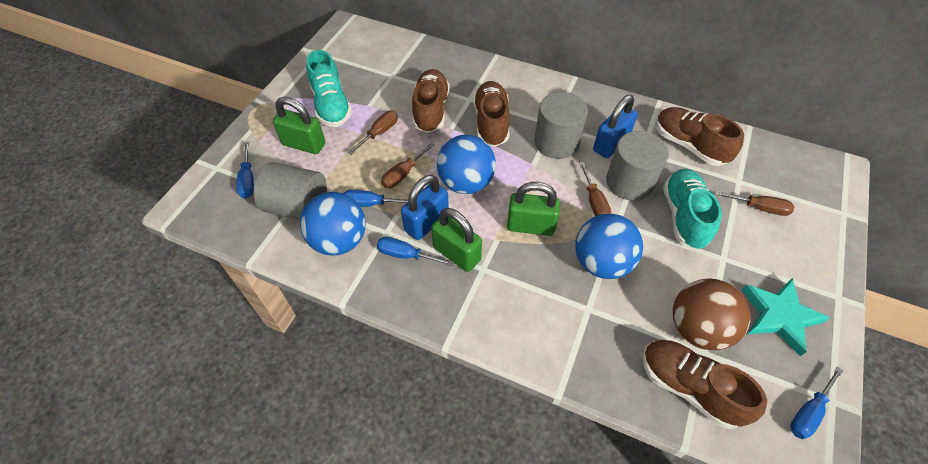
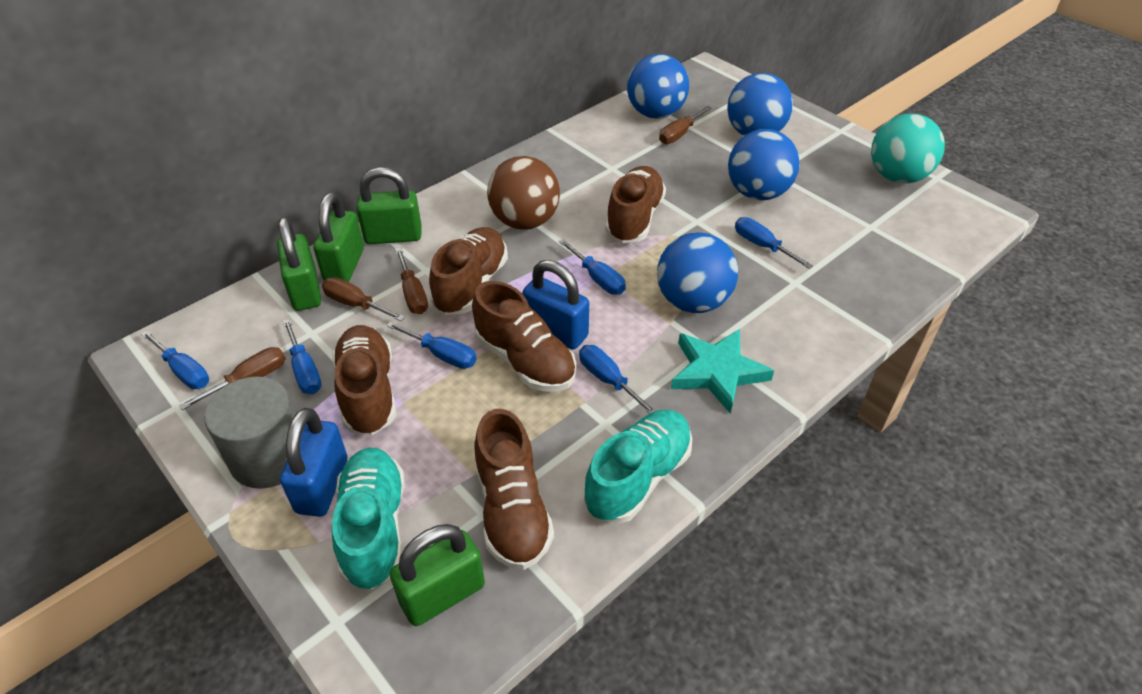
blue ball: 3 -> 4
blue screwdriver: 4 -> 6
brown shoe: 4 -> 5
green padlock: 3 -> 4
grey cylinder: 3 -> 1
turquoise ball: 0 -> 1

